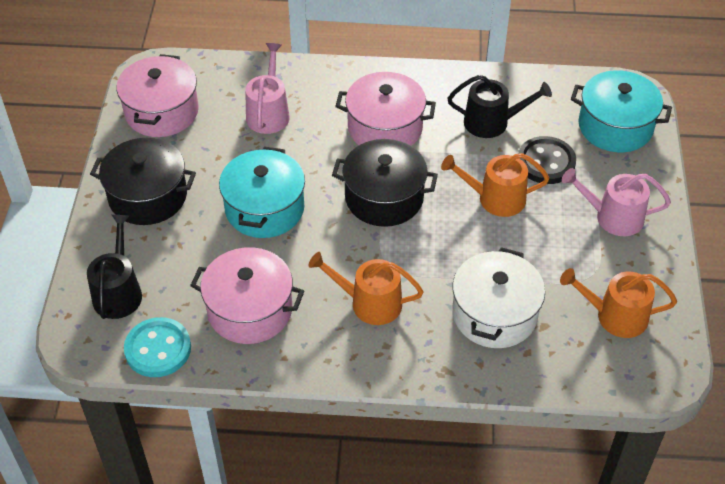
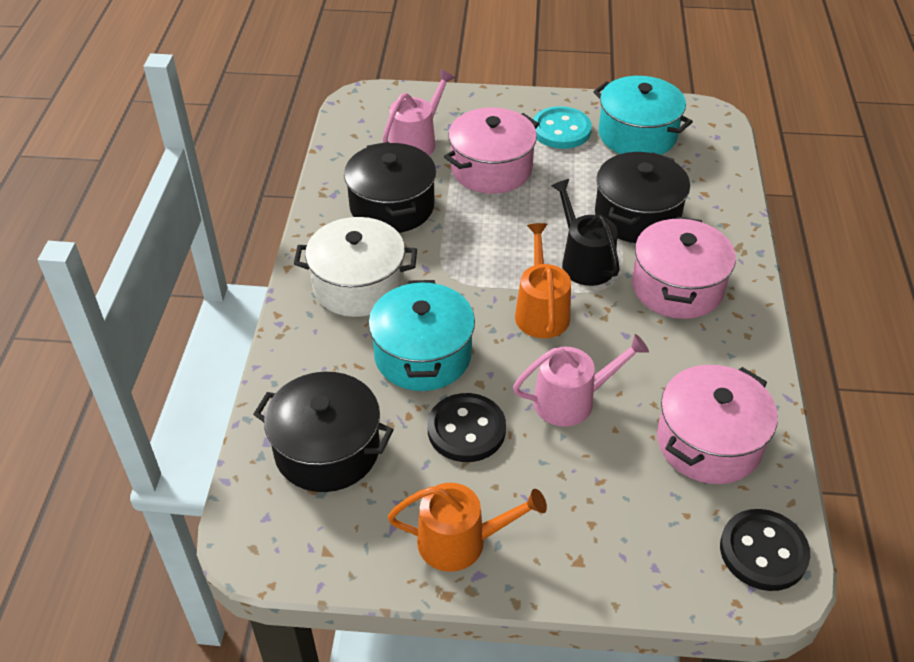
black button: 1 -> 2
black pot: 2 -> 3
black watering can: 2 -> 1
orange watering can: 3 -> 2

